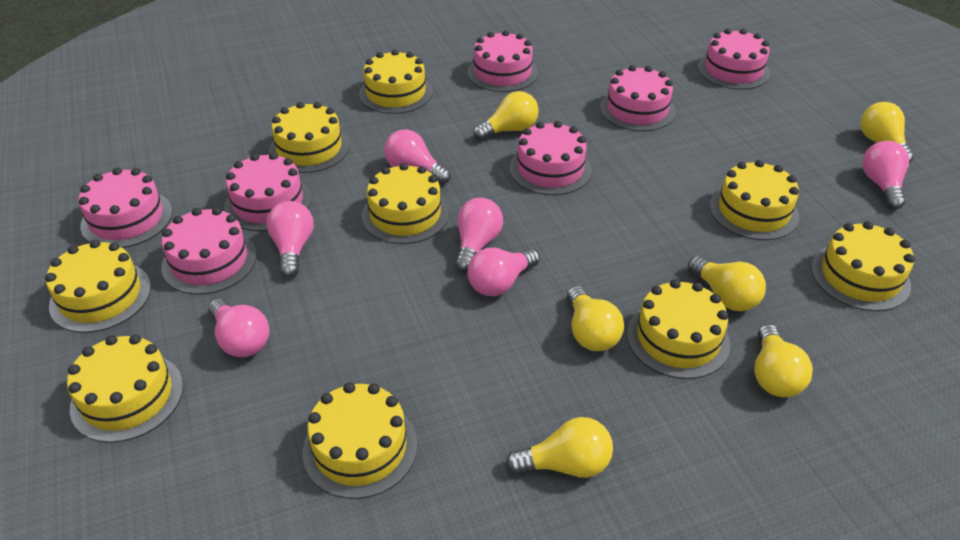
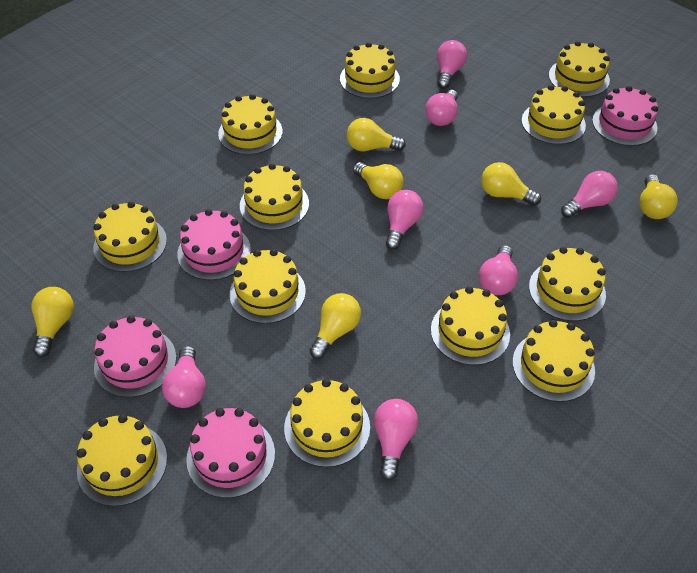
pink cake: 7 -> 4
pink light bulb: 6 -> 7
yellow cake: 9 -> 12

